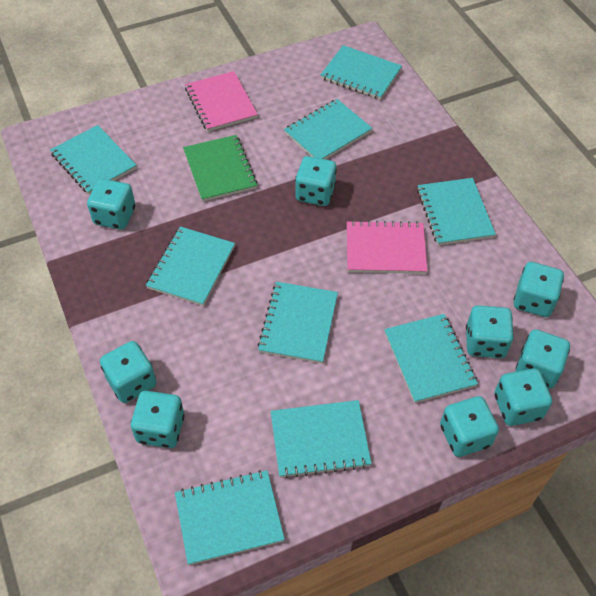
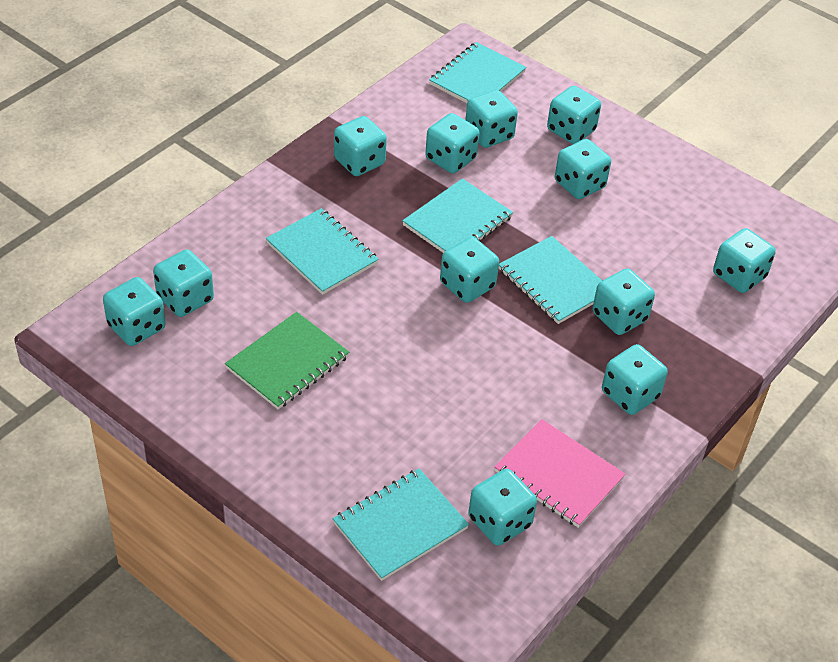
pink notebook: 2 -> 1
turquoise dice: 9 -> 12
turquoise notebook: 9 -> 5

